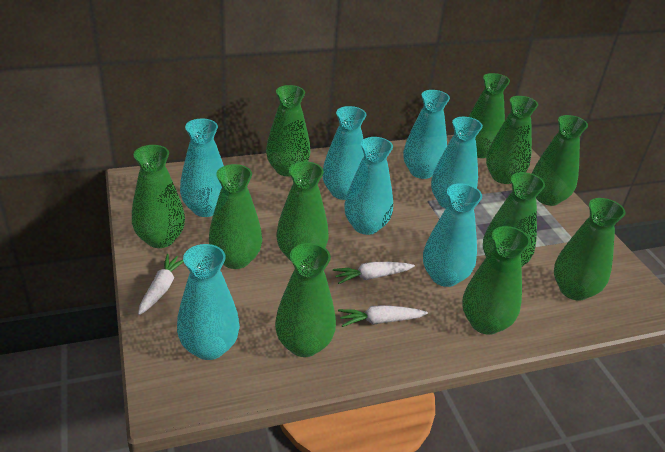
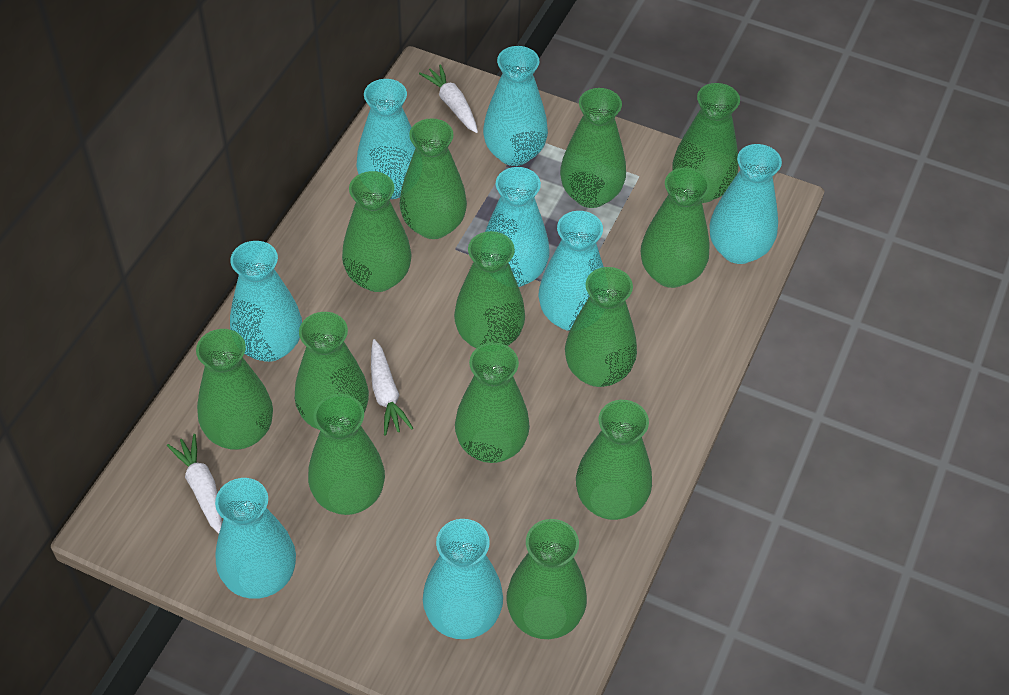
green vase: 11 -> 13
turquoise vase: 7 -> 8

